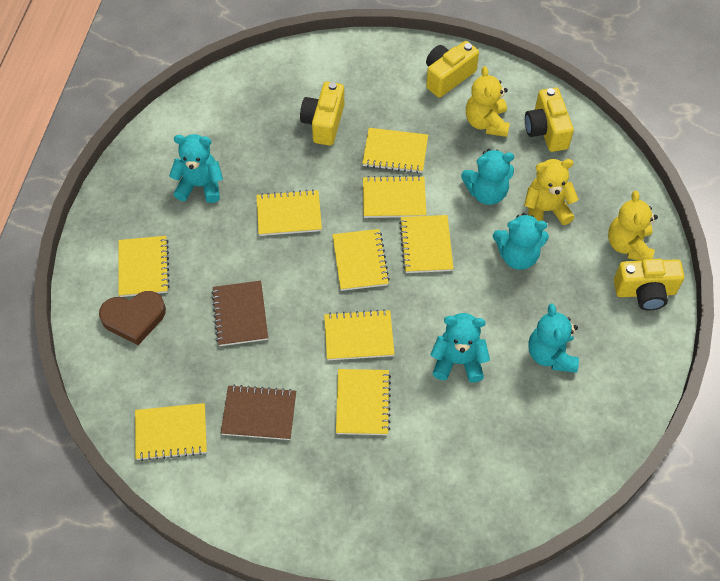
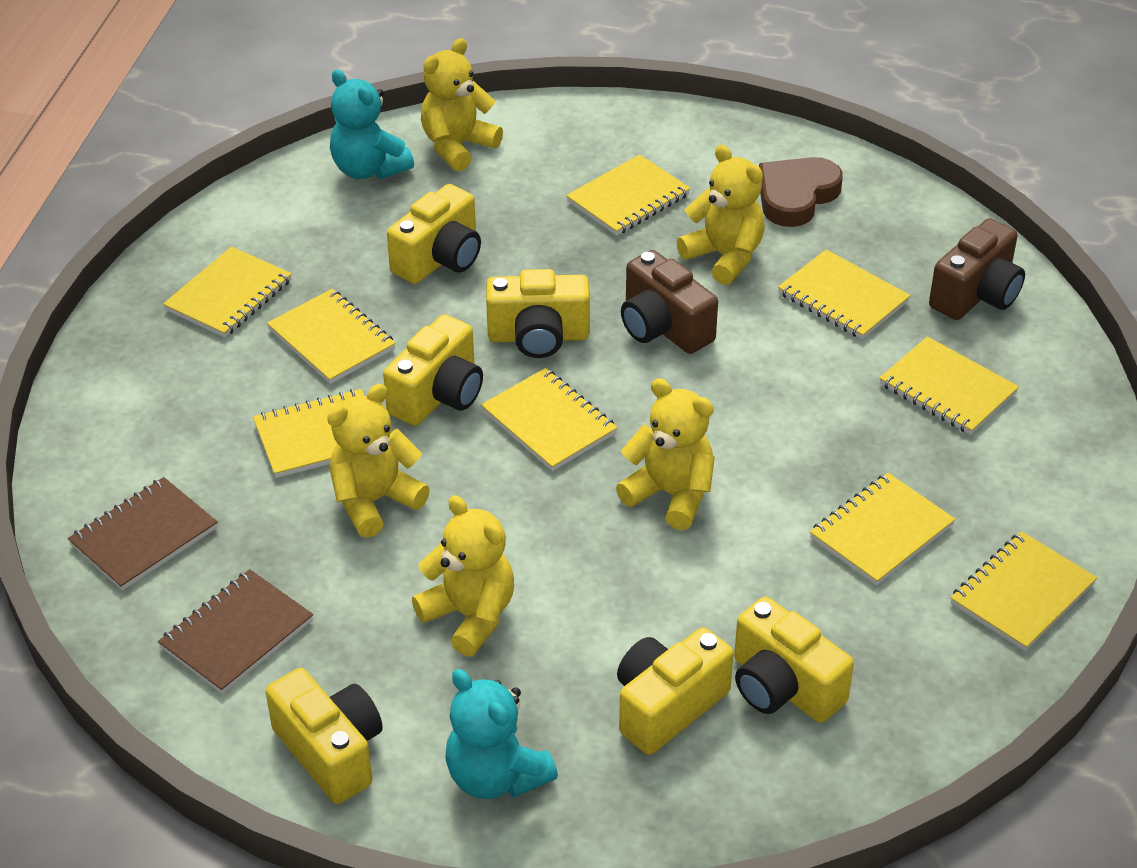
brown camera: 0 -> 2
turquoise teddy bear: 5 -> 2
yellow camera: 4 -> 6
yellow teddy bear: 3 -> 5

